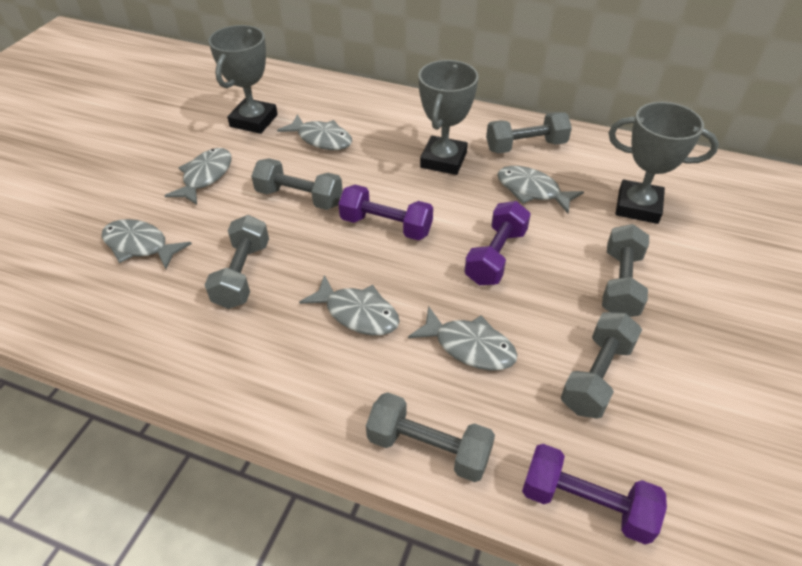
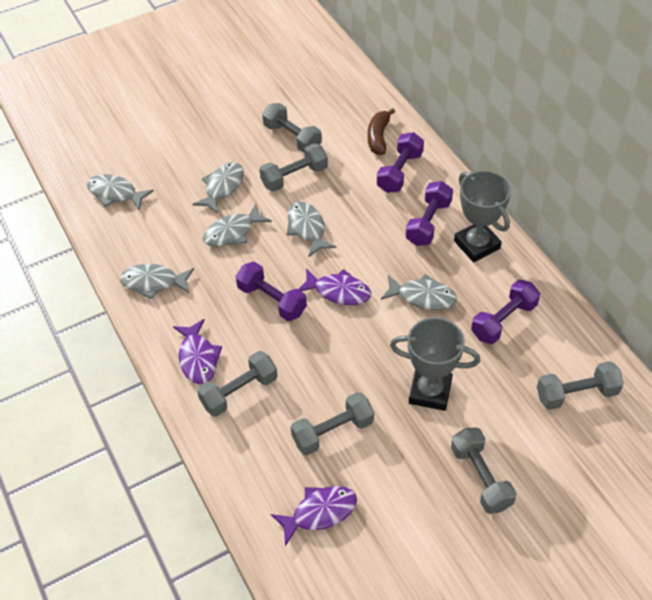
brown banana: 0 -> 1
grey trophy: 3 -> 2
purple dumbbell: 3 -> 4
purple fish: 0 -> 3

